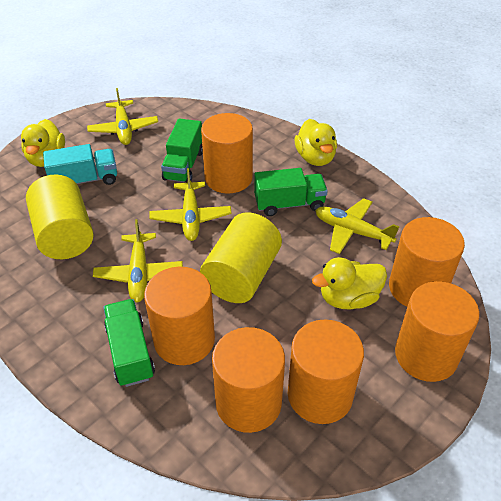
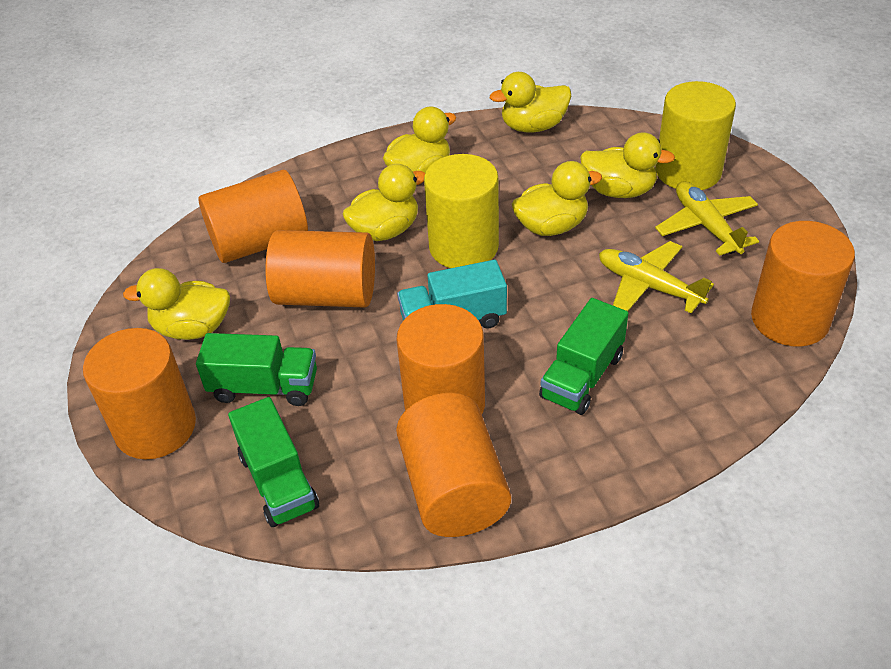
yellow duck: 3 -> 6
yellow plane: 4 -> 2

